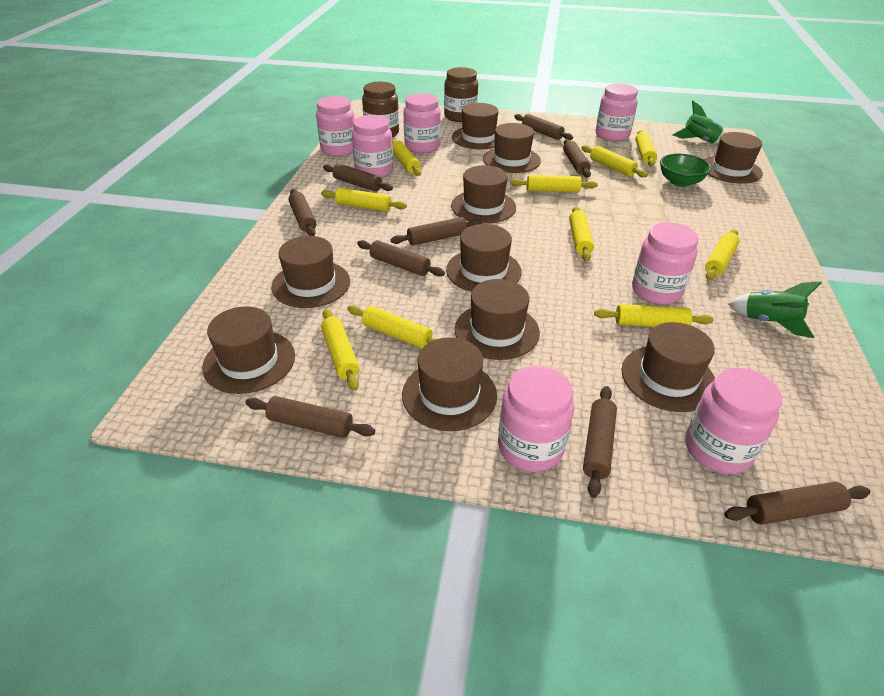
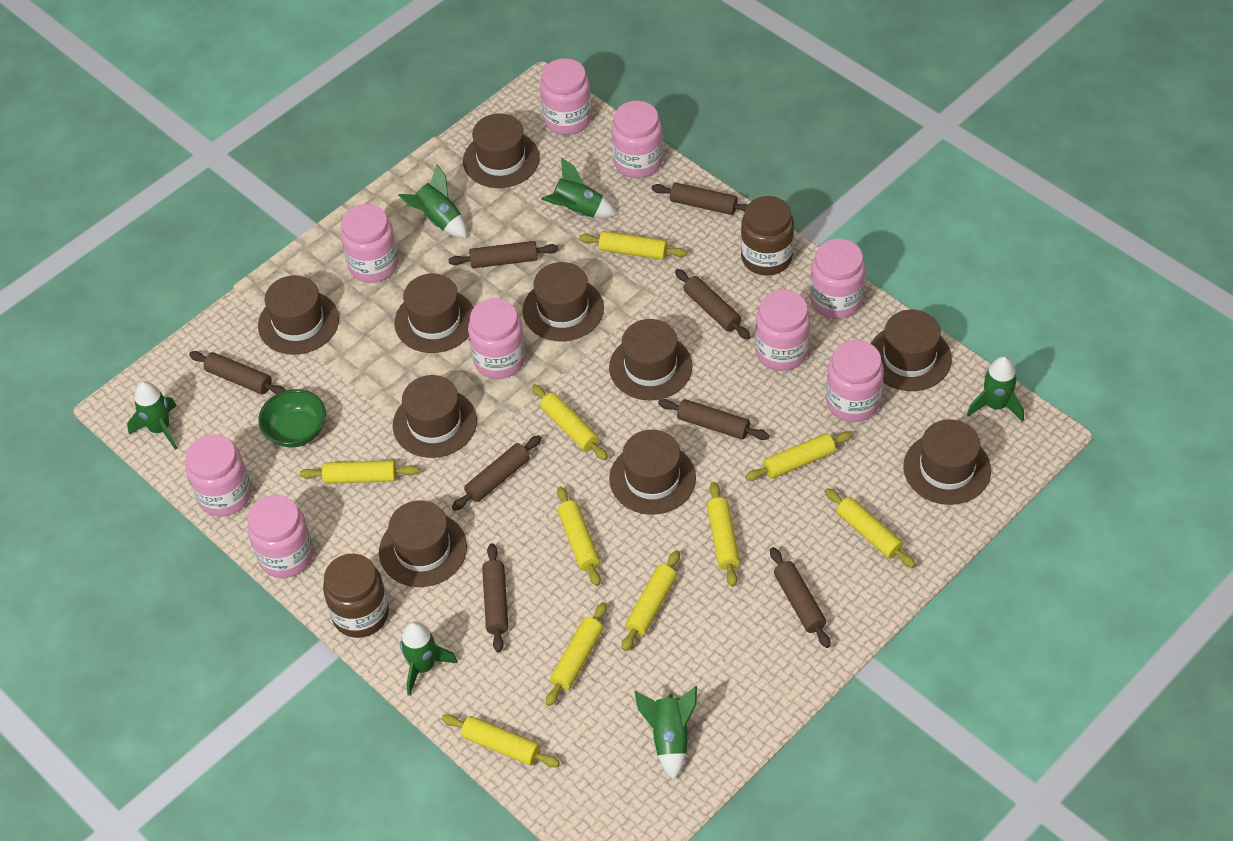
brown rolling pin: 9 -> 8
green rocket: 2 -> 6
pink jar: 7 -> 9

